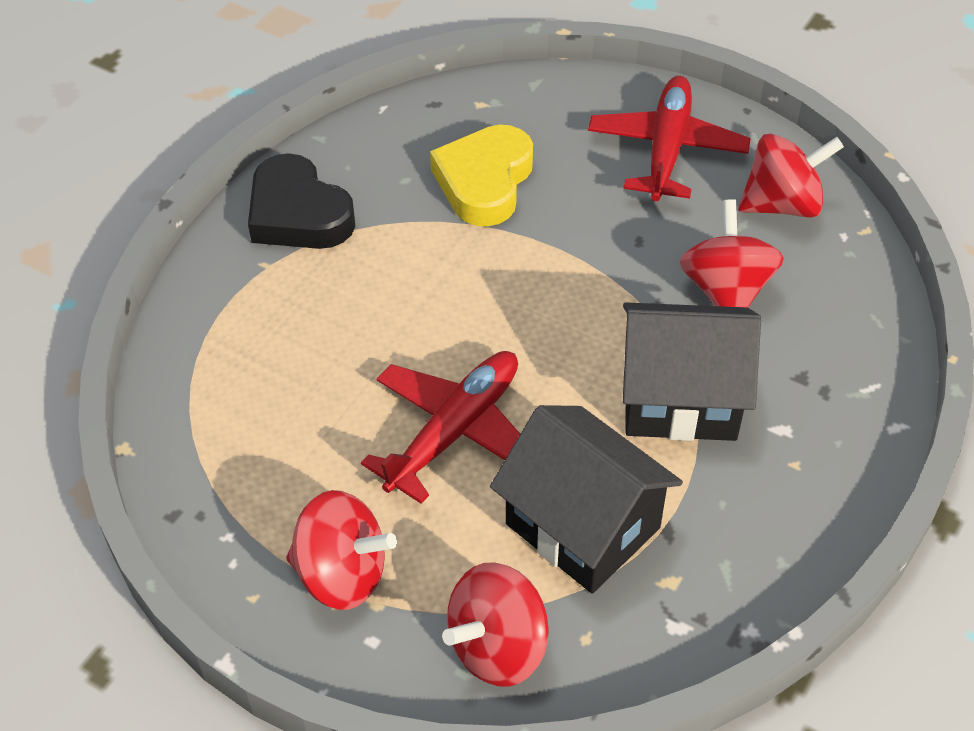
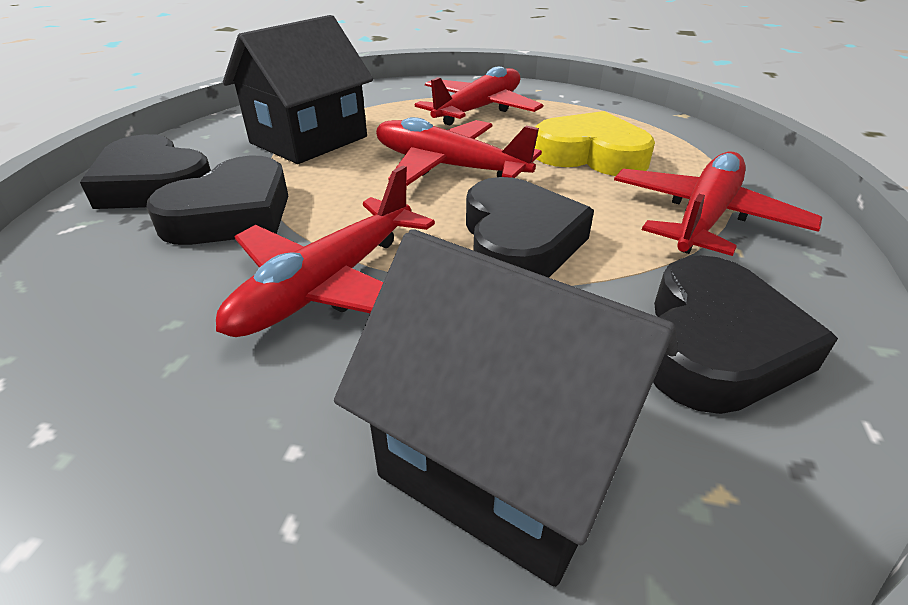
black heart: 1 -> 4
red plane: 2 -> 4
red spinning top: 4 -> 0

